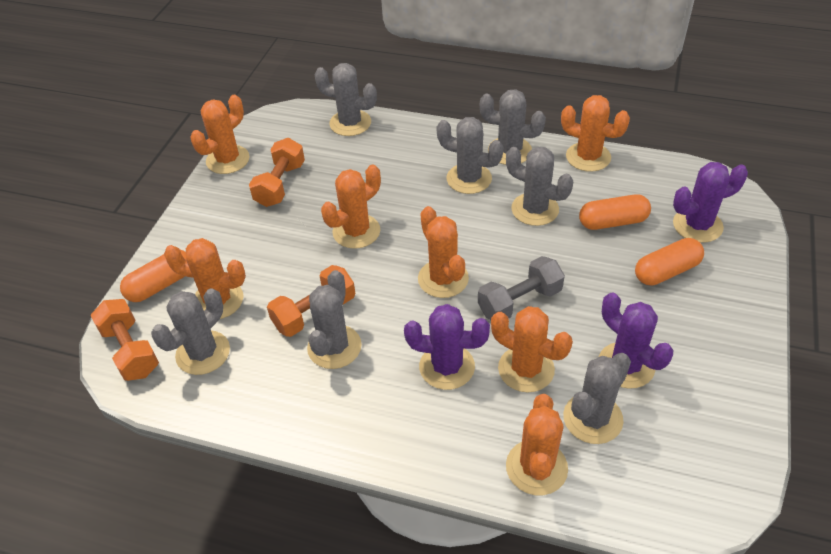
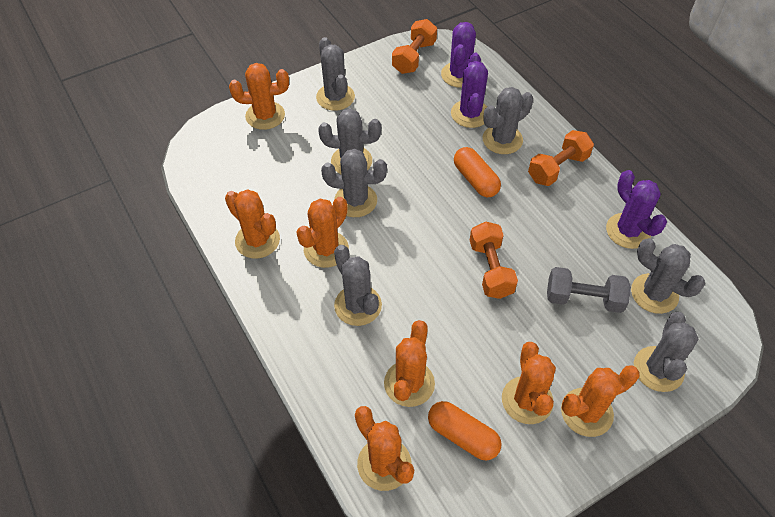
orange capsule: 3 -> 2

